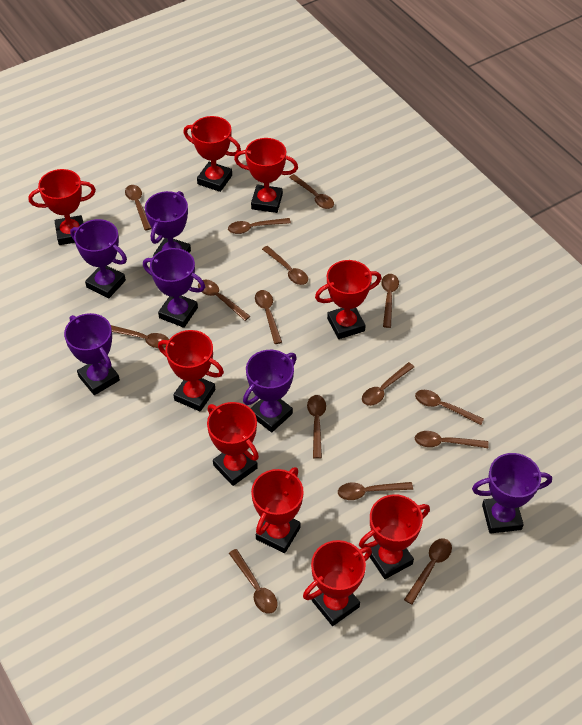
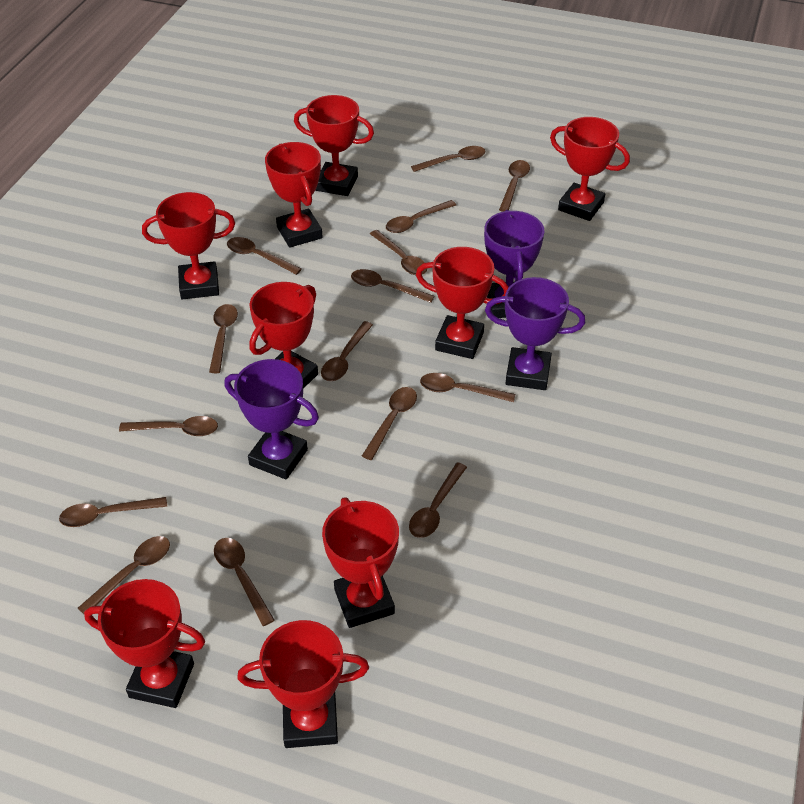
purple trophy: 6 -> 3

